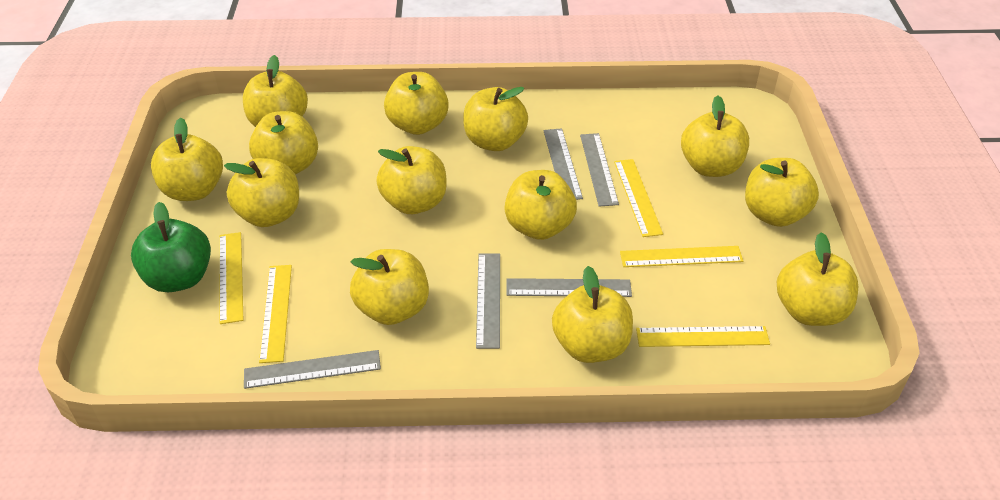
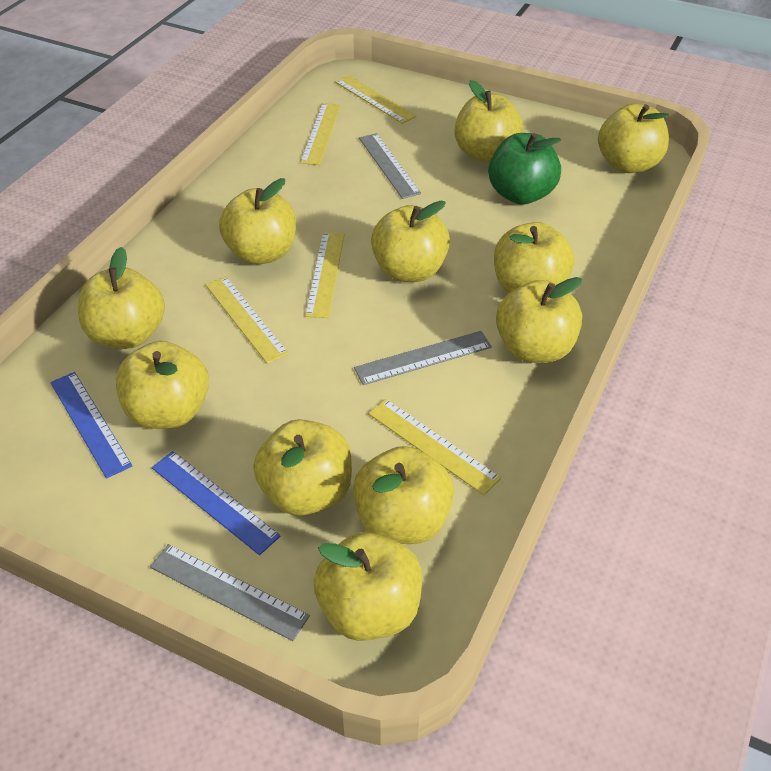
blue ruler: 0 -> 2
grey ruler: 5 -> 3
yellow apple: 13 -> 11

